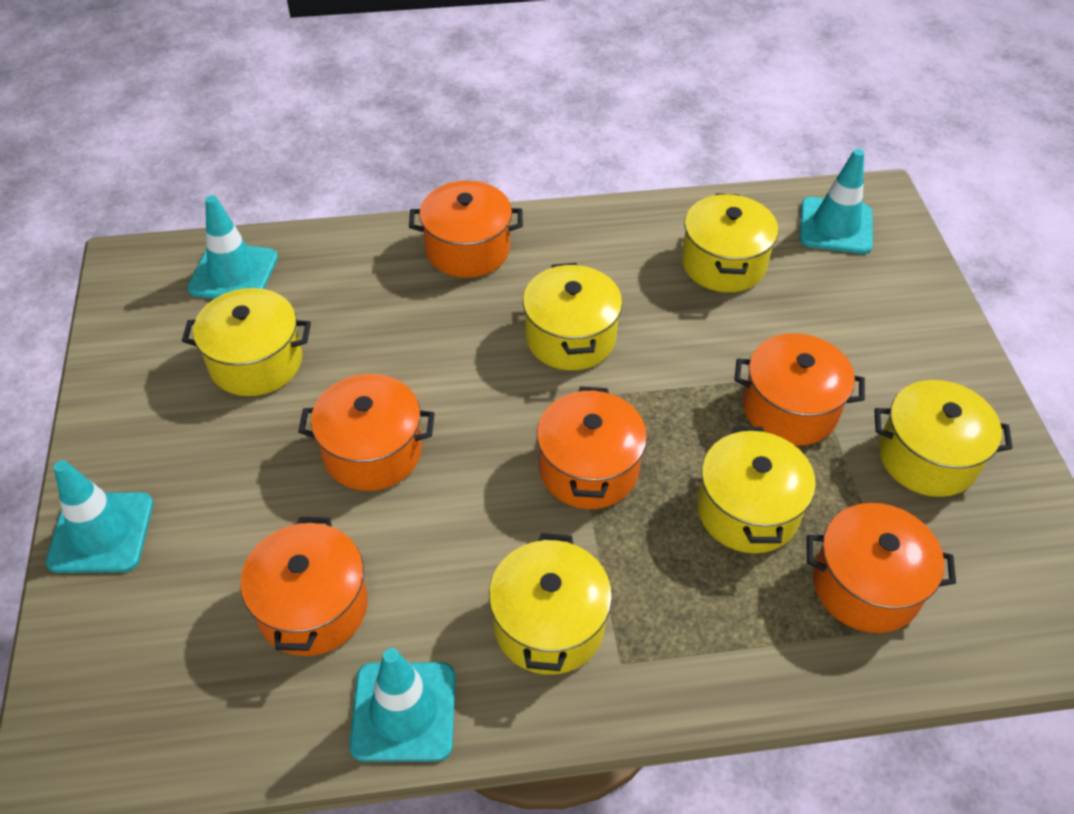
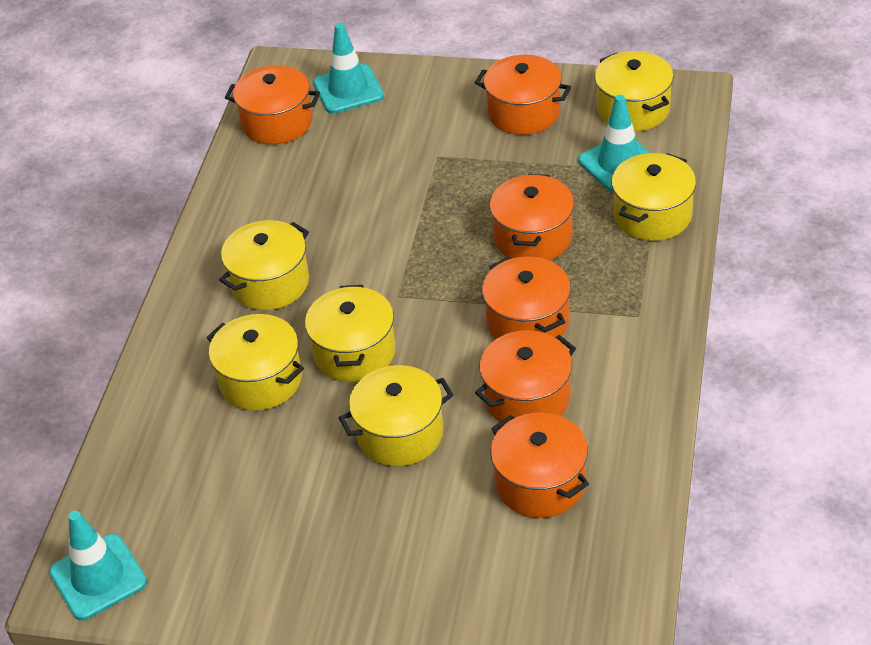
turquoise traffic cone: 4 -> 3

